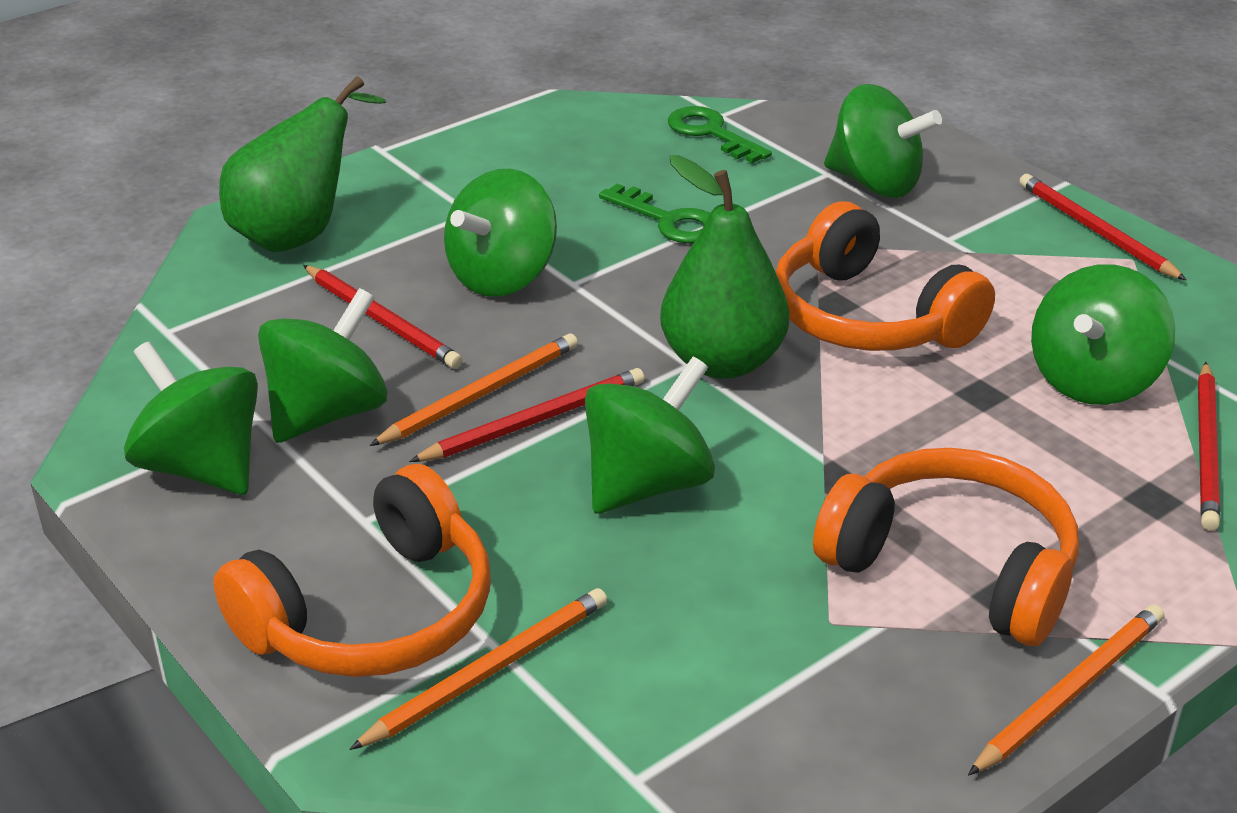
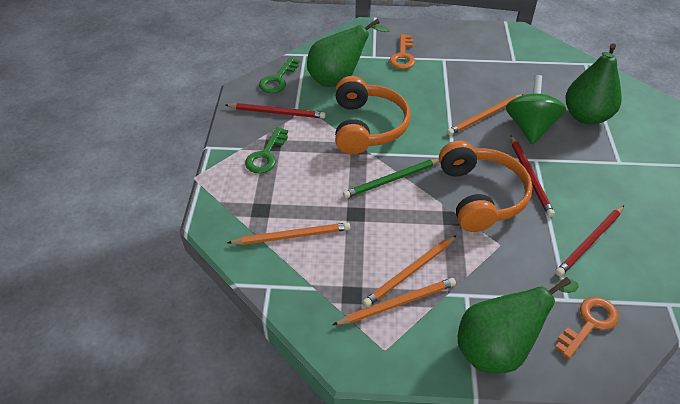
green pear: 2 -> 3
green pencil: 0 -> 1
green spinning top: 6 -> 1
orange headphones: 3 -> 2
orange key: 0 -> 2
orange pencil: 3 -> 4
red pencil: 4 -> 3

